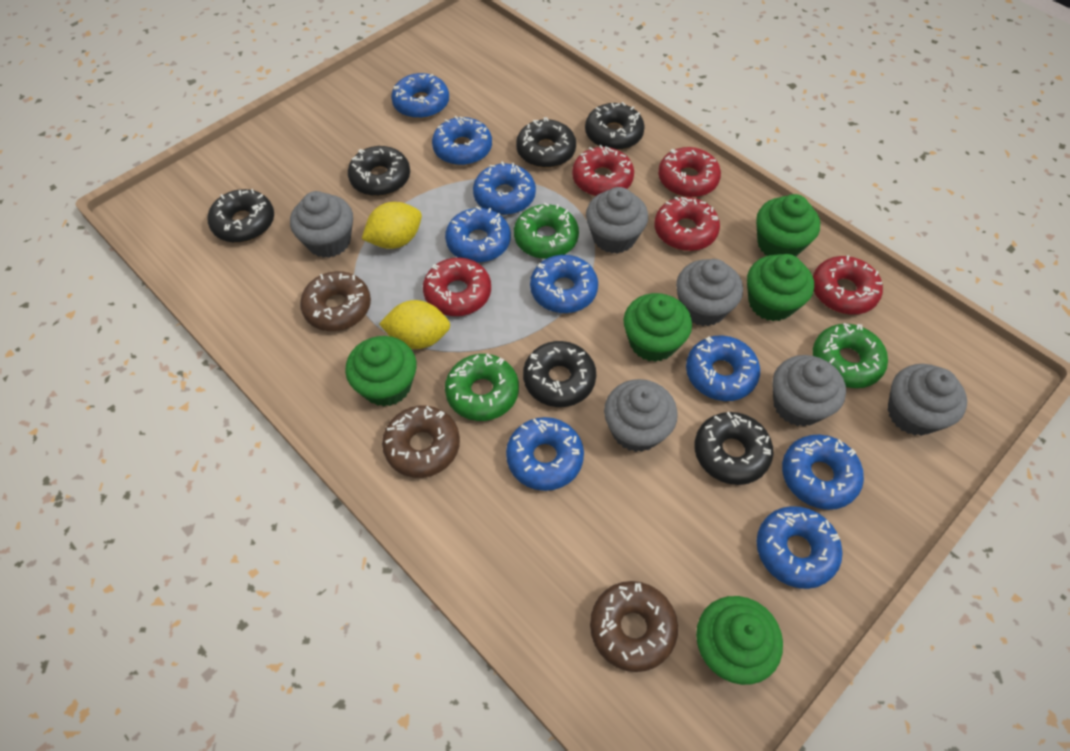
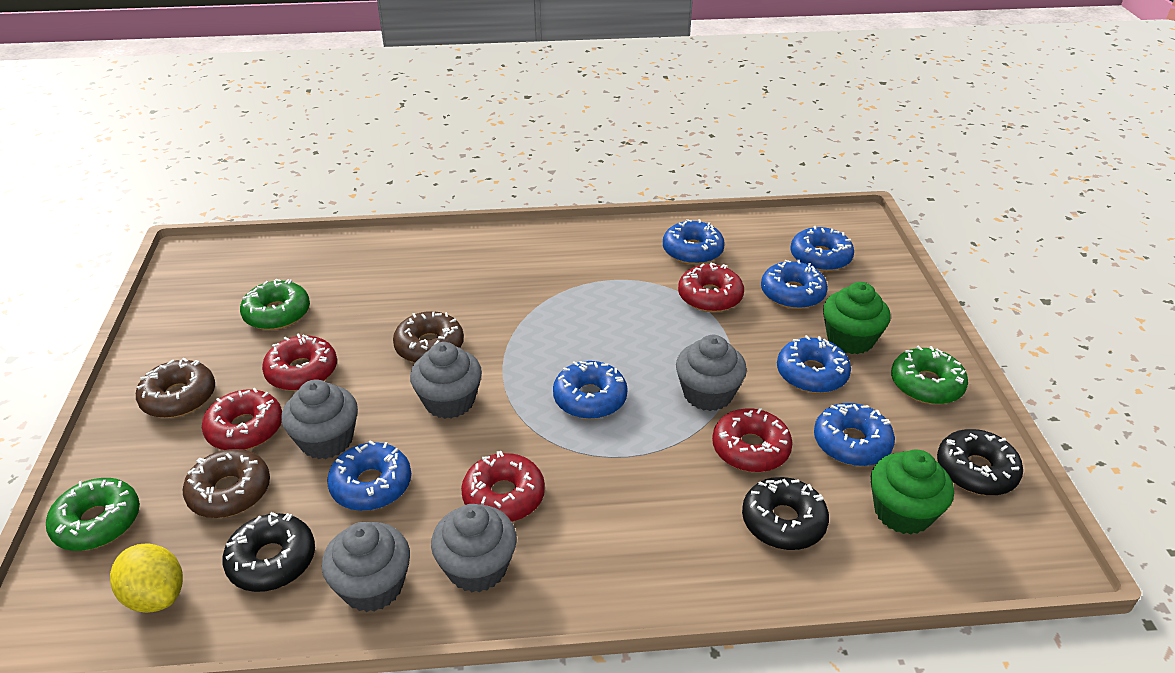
black donut: 6 -> 3
blue donut: 9 -> 7
green cupcake: 5 -> 2
grey cupcake: 6 -> 5
yellow lemon: 2 -> 1

